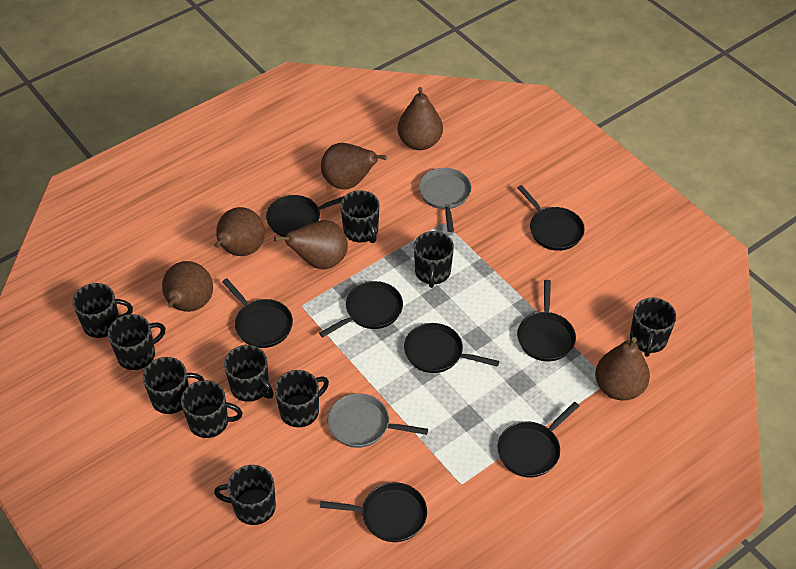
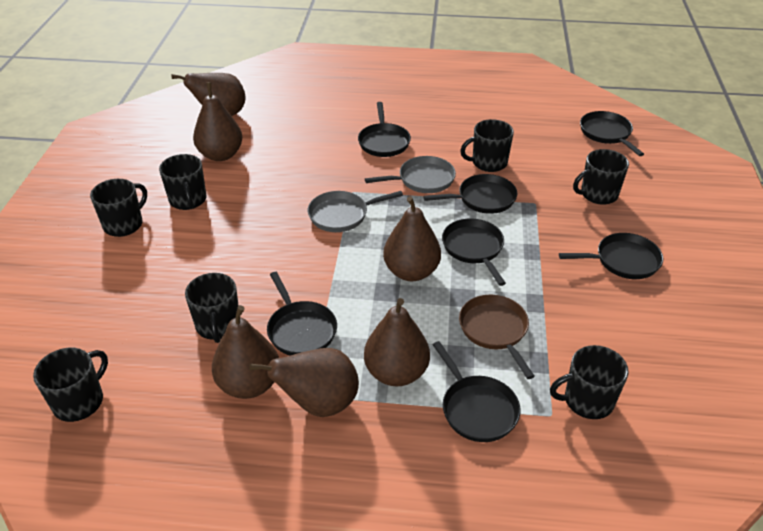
black mug: 10 -> 7
black pan: 8 -> 7
brown pan: 0 -> 1

